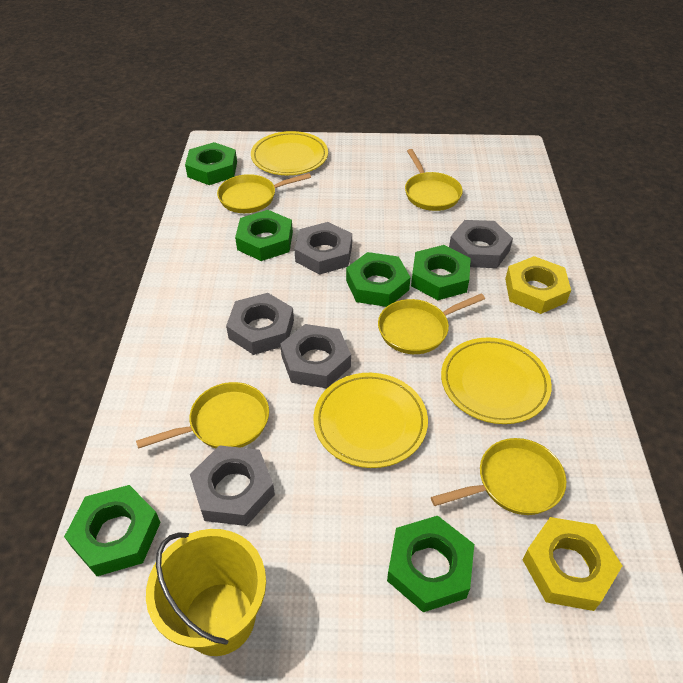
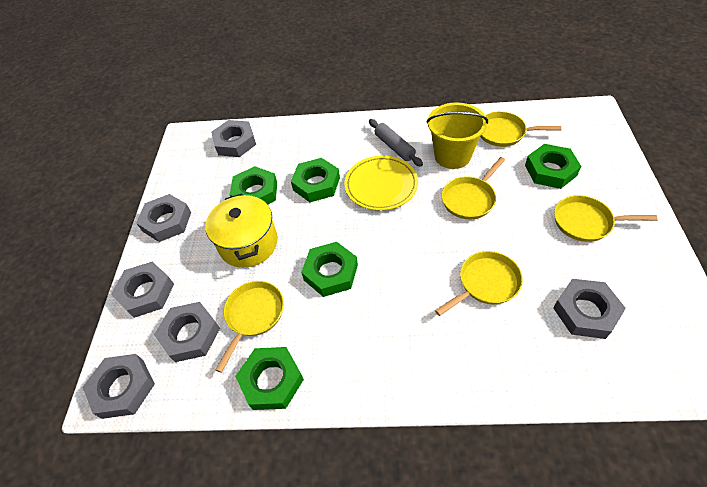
green nut: 6 -> 5
grey nut: 5 -> 6
grey rolling pin: 0 -> 1
yellow nut: 2 -> 0
yellow plate: 3 -> 1
yellow pot: 0 -> 1

